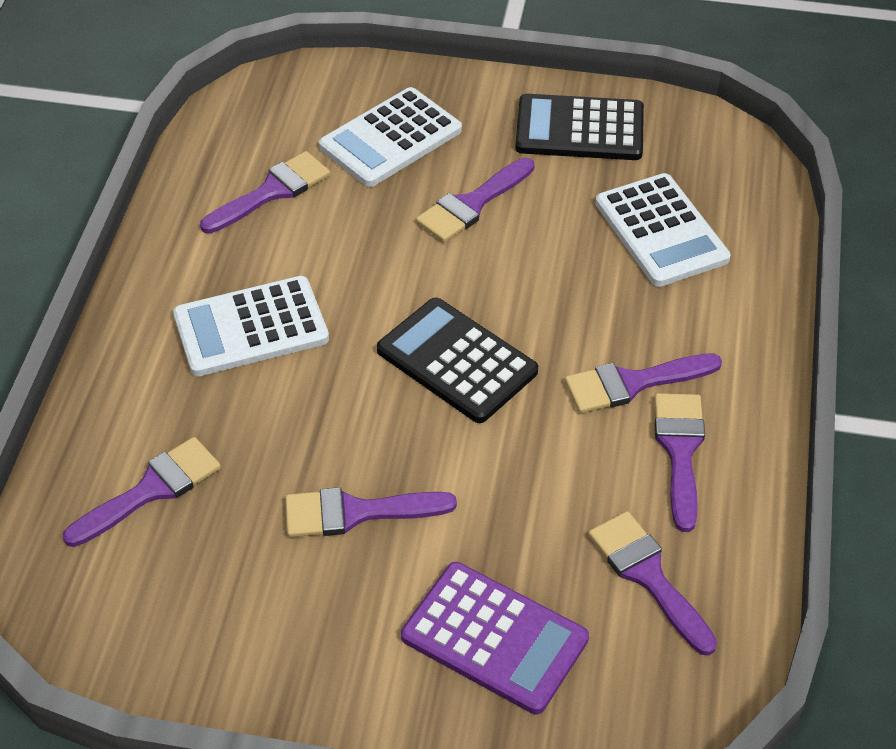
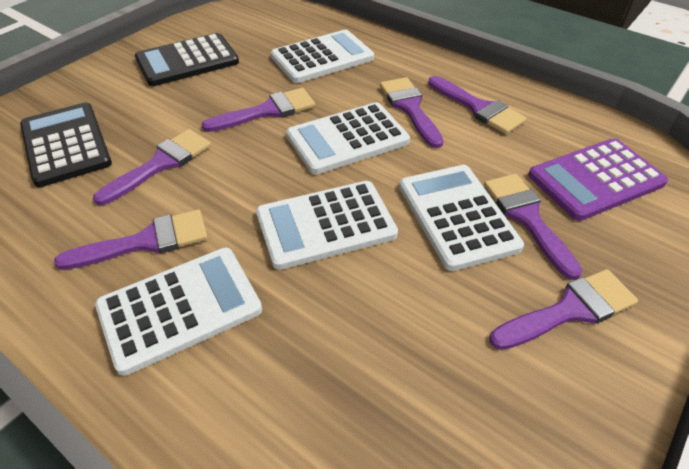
white calculator: 3 -> 5

